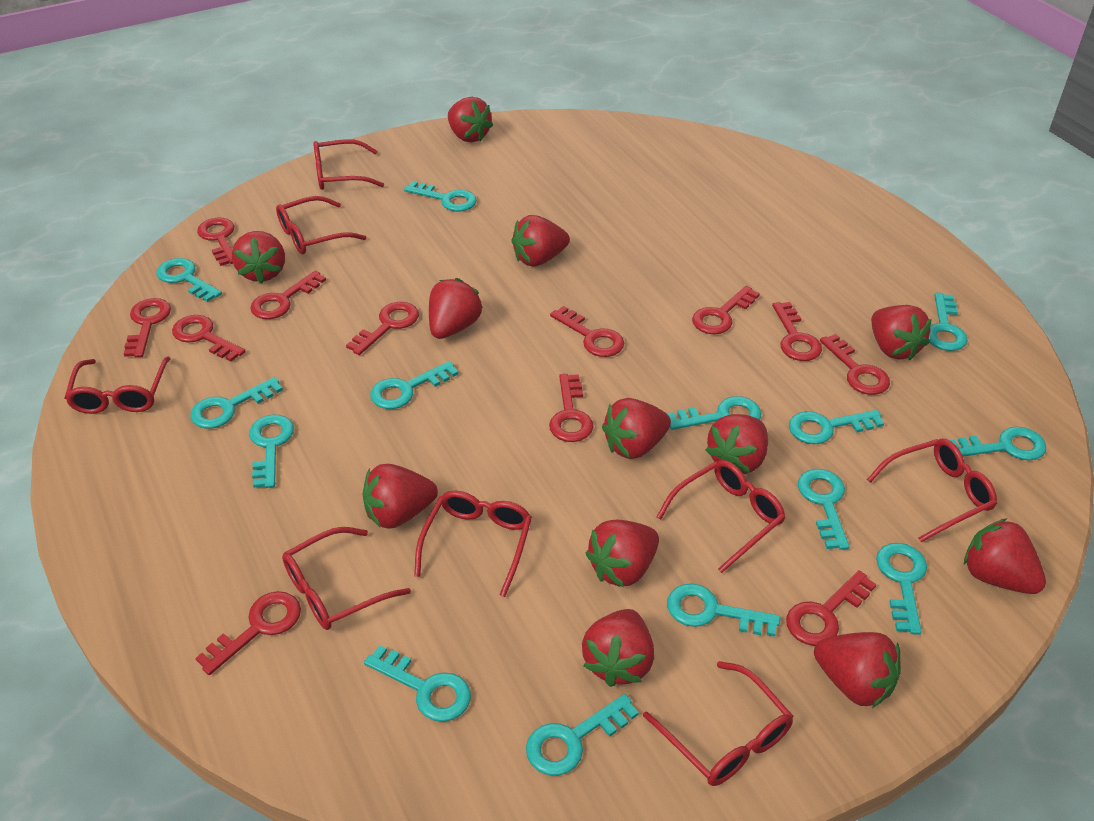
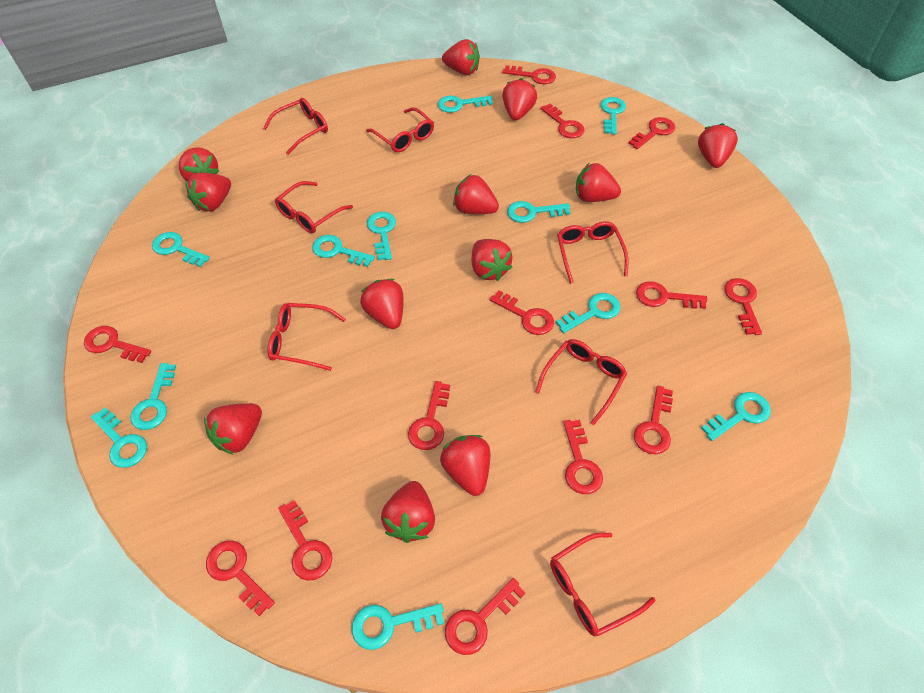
red glasses: 8 -> 7
red key: 12 -> 13
turquoise key: 14 -> 11

